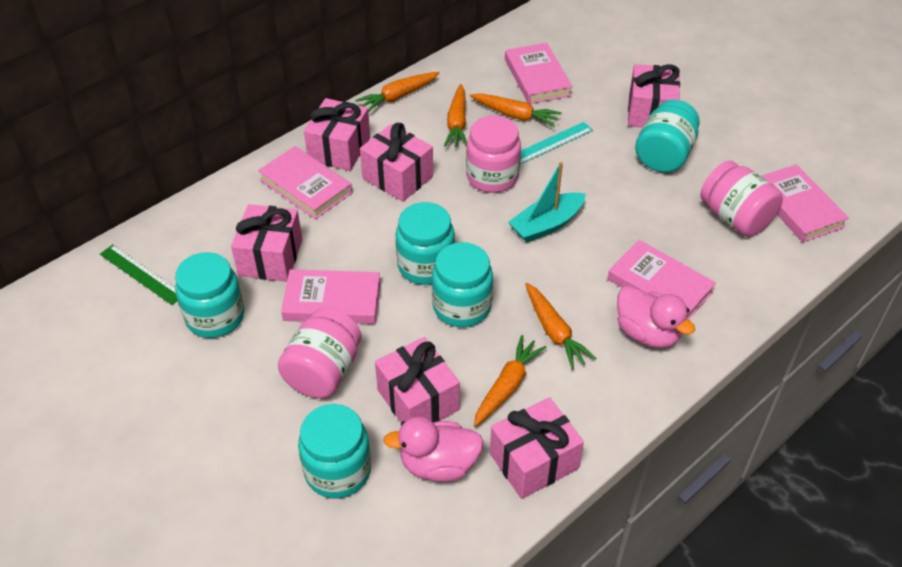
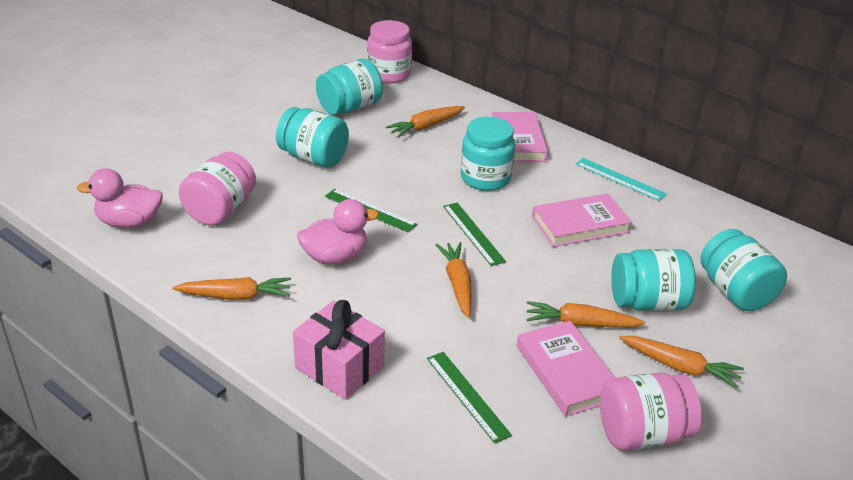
green ruler: 1 -> 3
pink book: 5 -> 3
pink gift: 6 -> 1
turquoise boat: 1 -> 0

